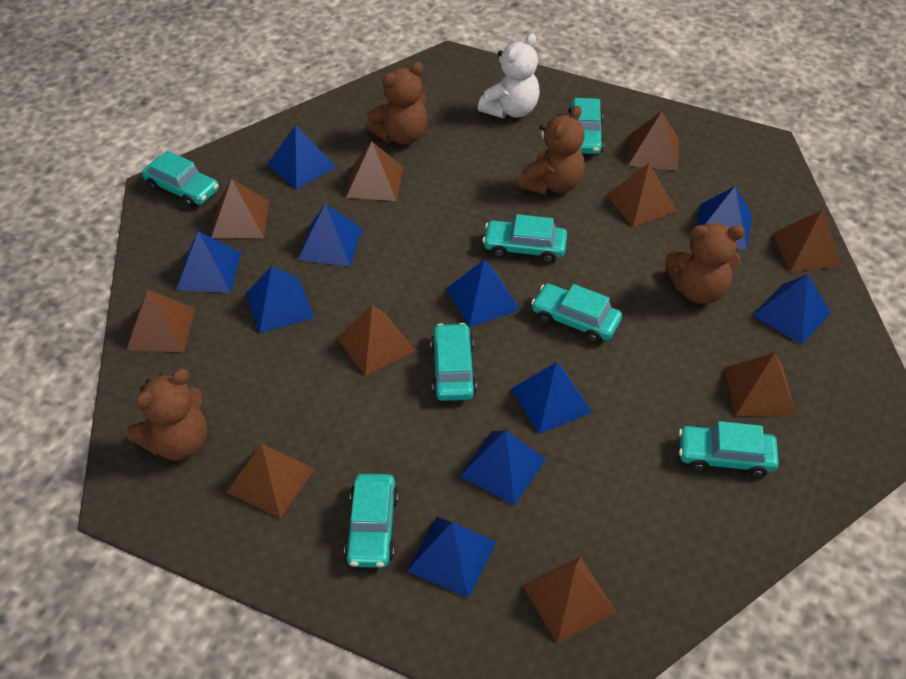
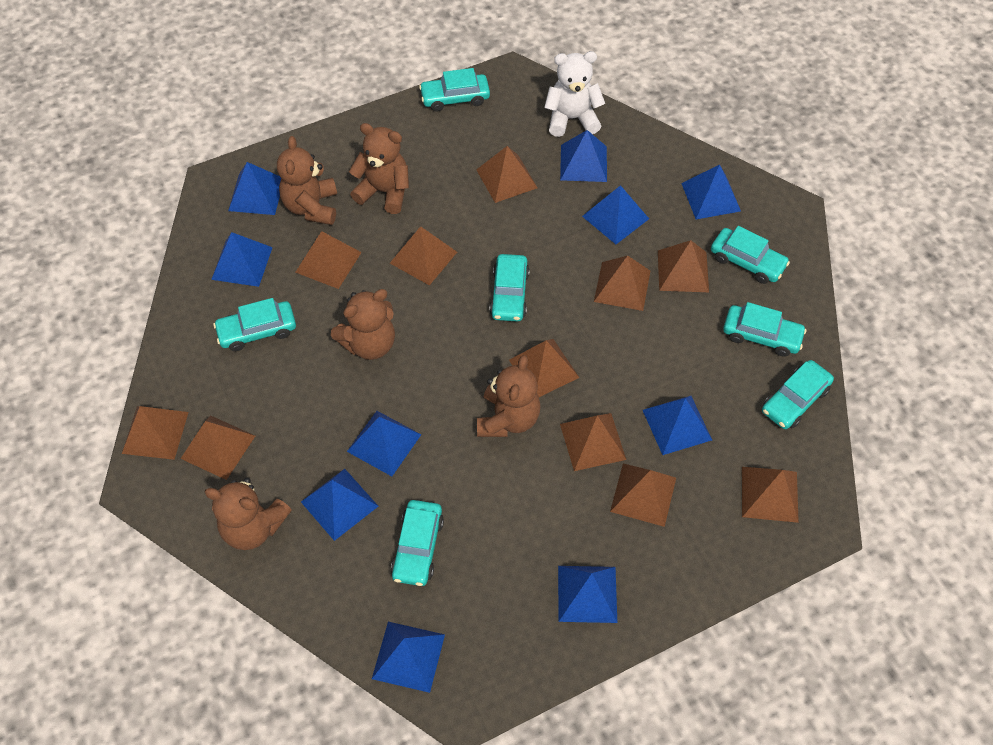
brown pyramid: 10 -> 11
brown teddy bear: 4 -> 5

